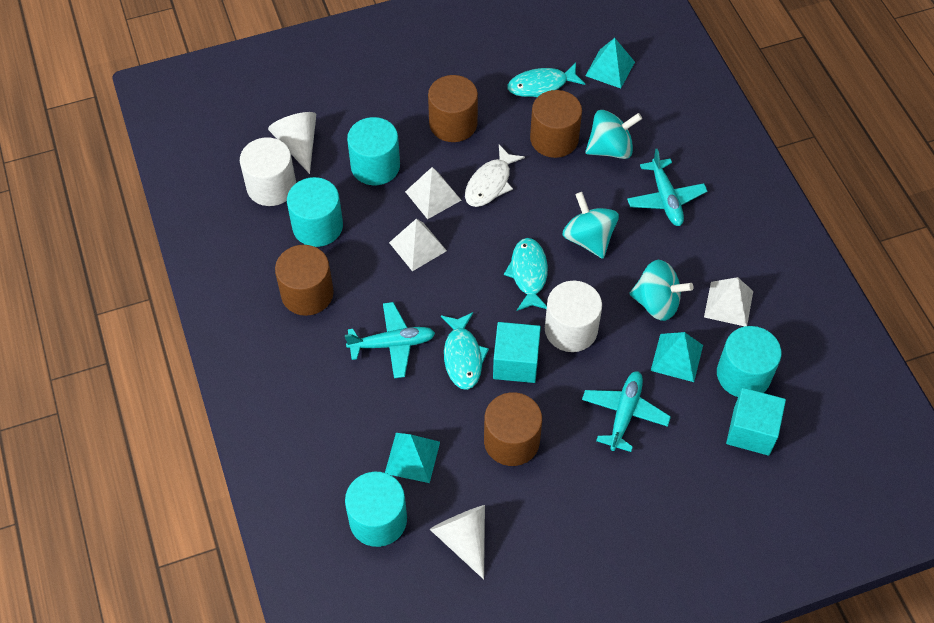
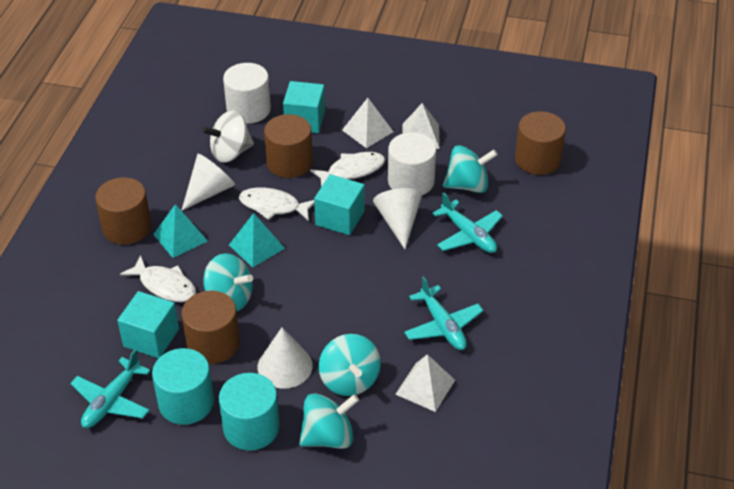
turquoise cube: 2 -> 3
turquoise cylinder: 4 -> 2
turquoise fish: 3 -> 0
turquoise pyramid: 3 -> 2
turquoise spinning top: 3 -> 4
white cone: 2 -> 3
white fish: 1 -> 3
white spinning top: 0 -> 1

